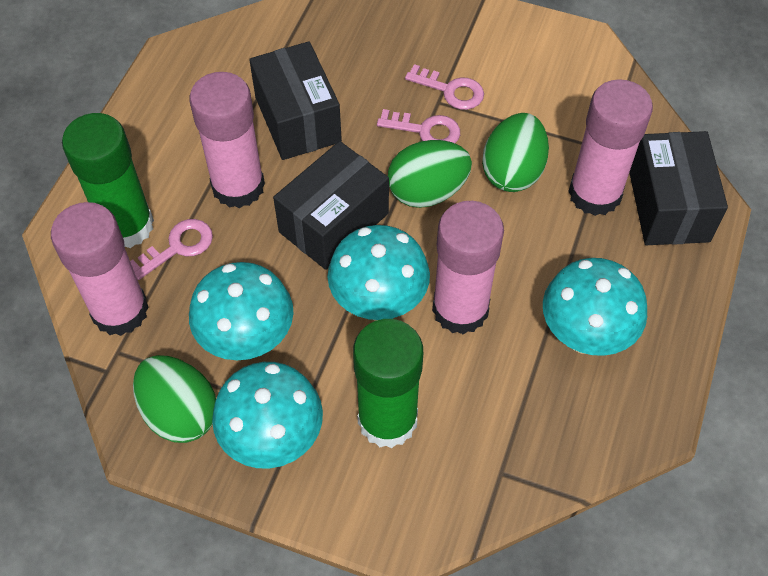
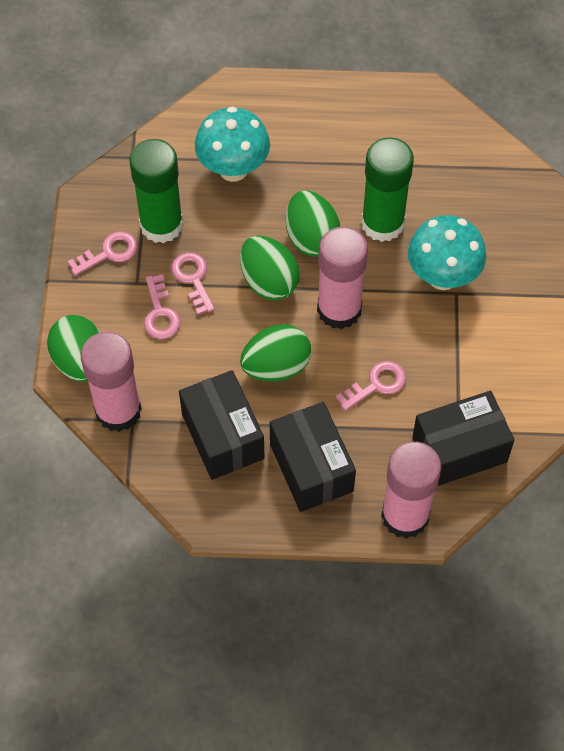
green egg: 3 -> 4
pink glue stick: 4 -> 3
pink key: 3 -> 4
turquoise mushroom: 4 -> 2

